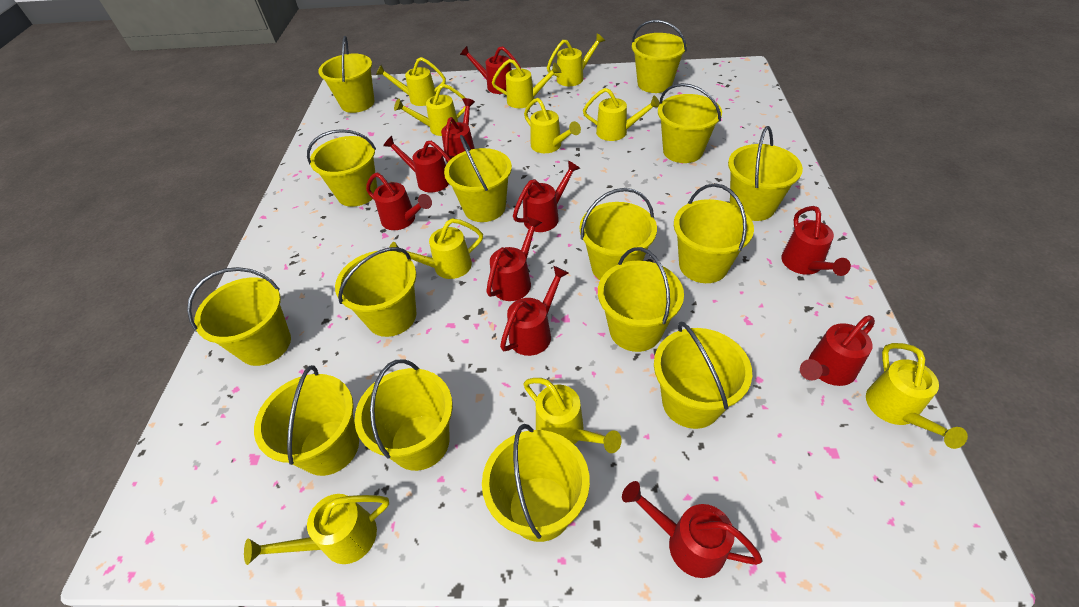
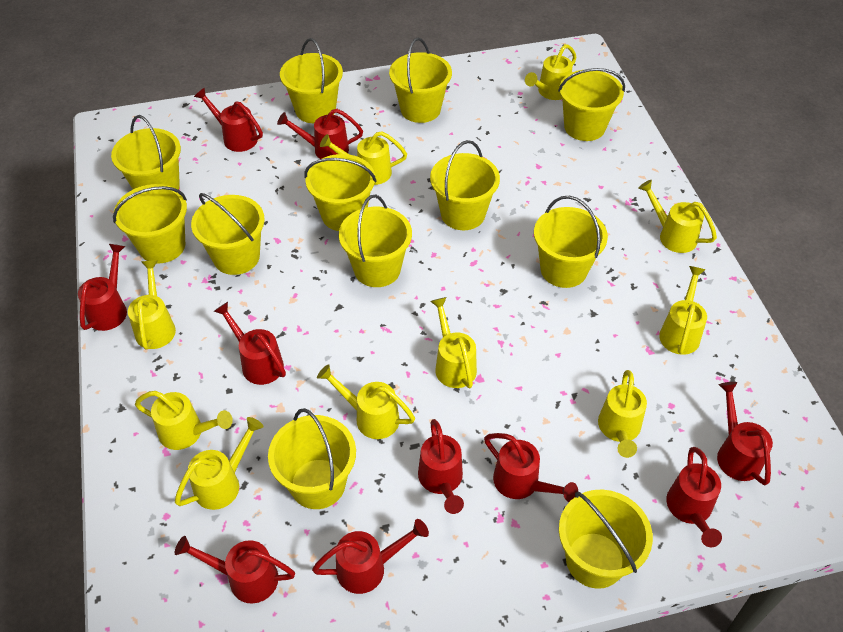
yellow bucket: 15 -> 12

